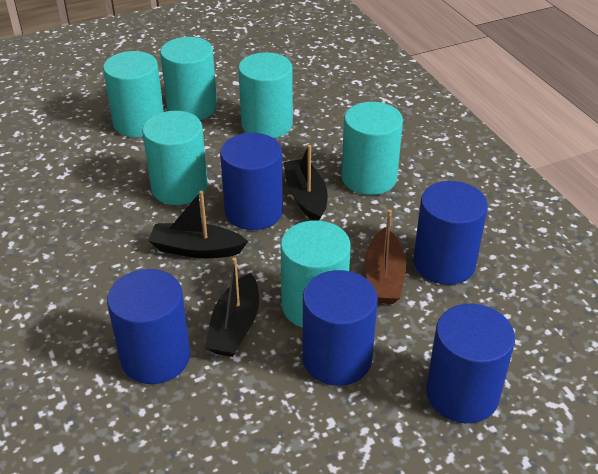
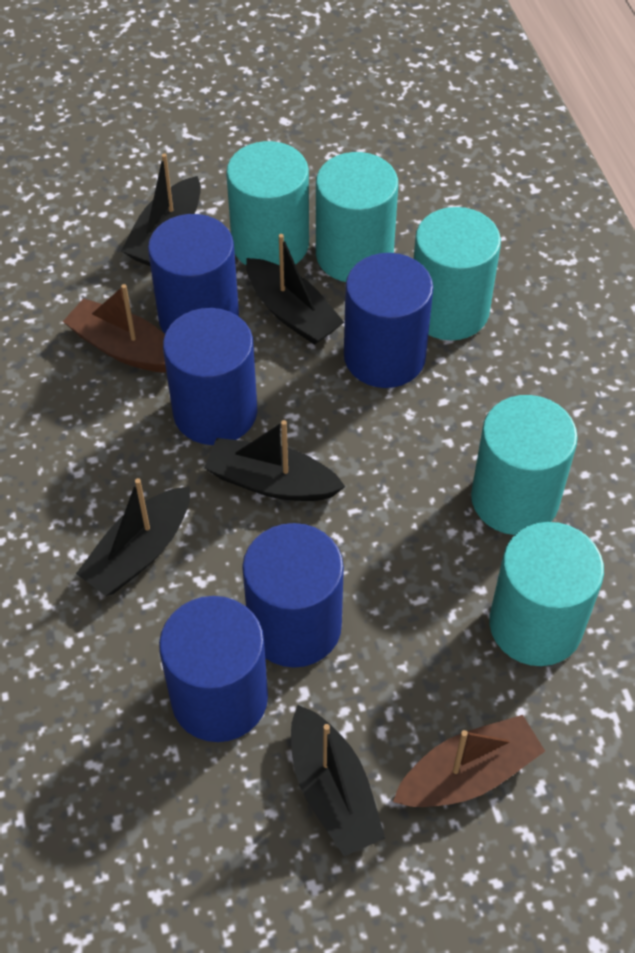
black boat: 3 -> 5
brown boat: 1 -> 2
turquoise cylinder: 6 -> 5

